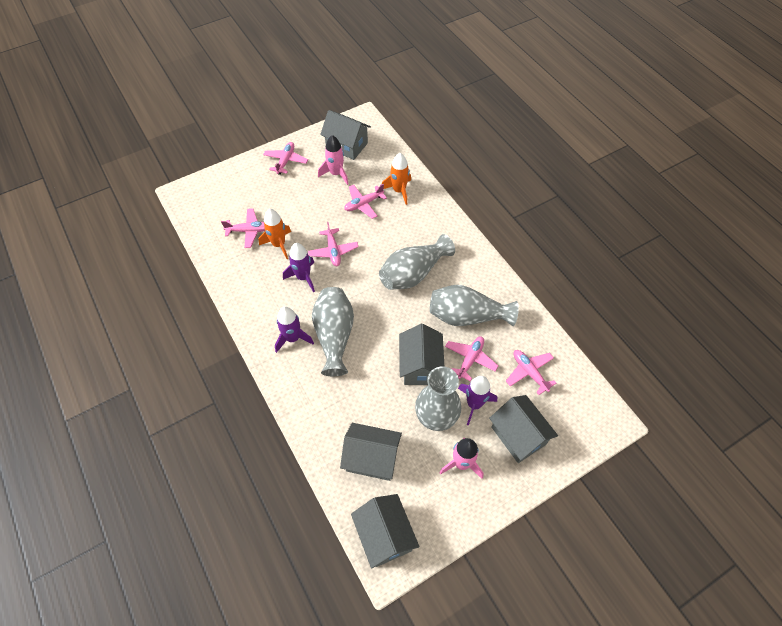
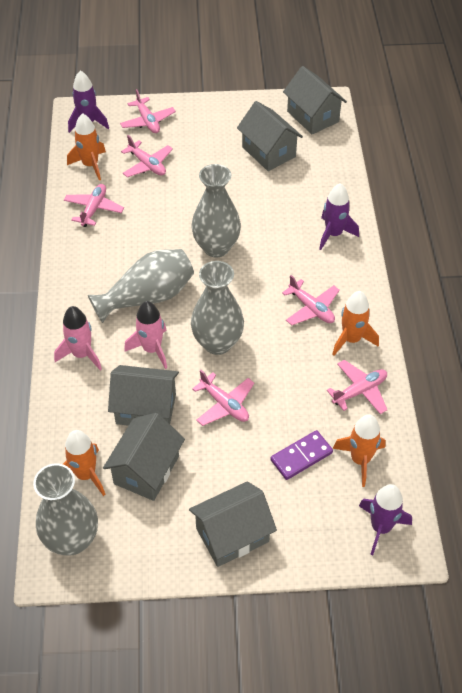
orange rocket: 2 -> 4
purple domino: 0 -> 1

